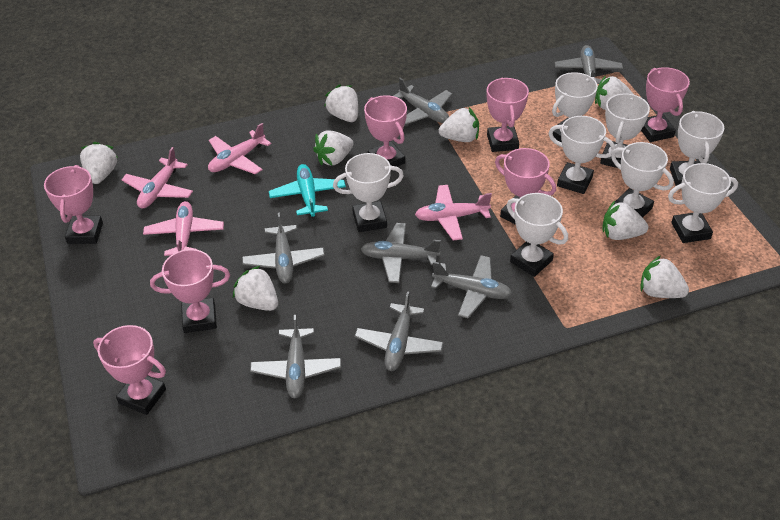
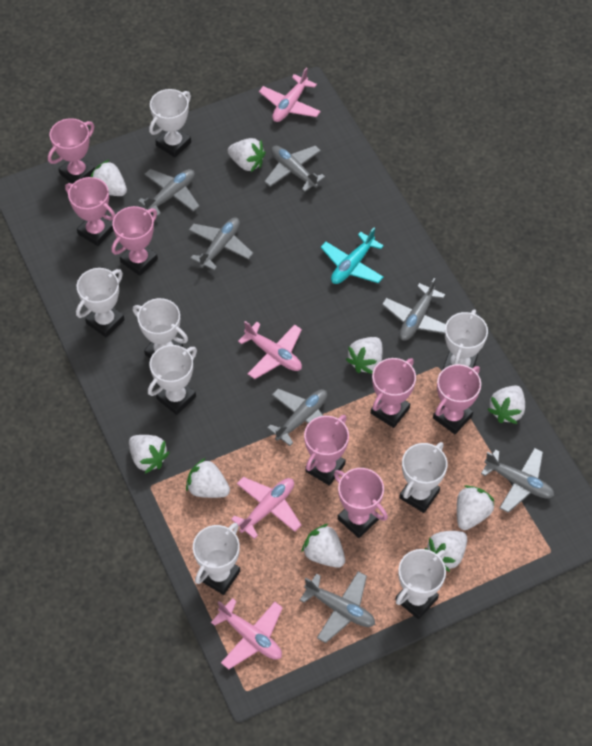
white strawberry: 8 -> 9

